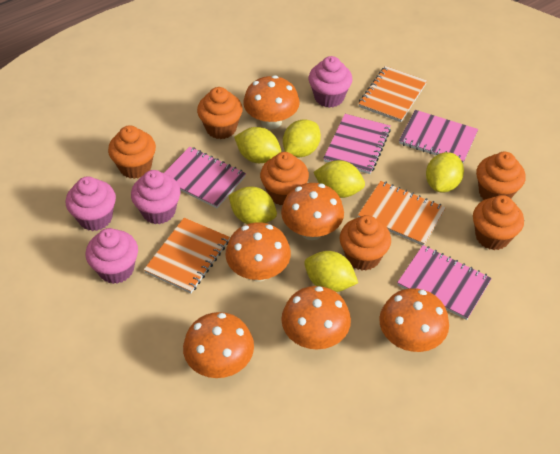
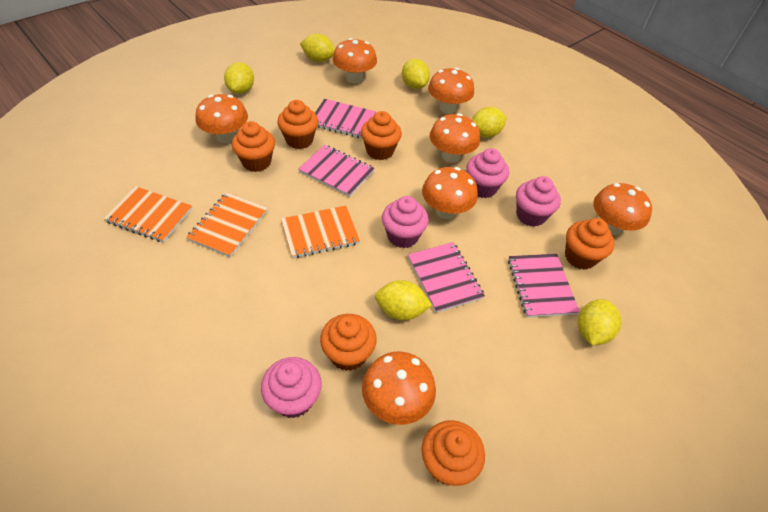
orange mushroom: 6 -> 7

